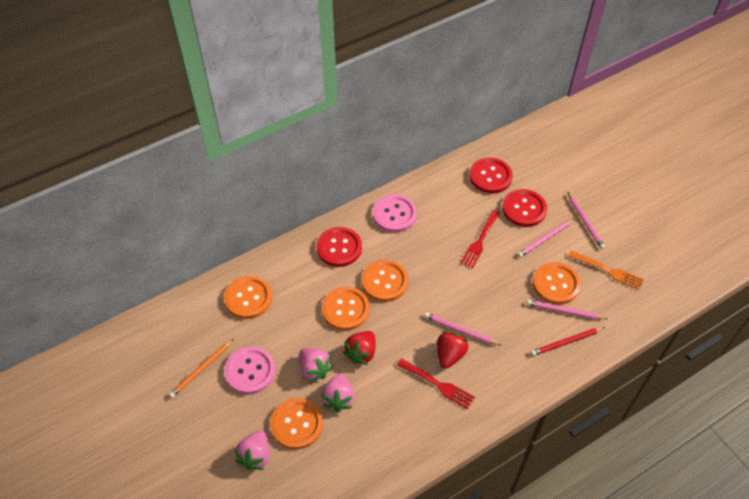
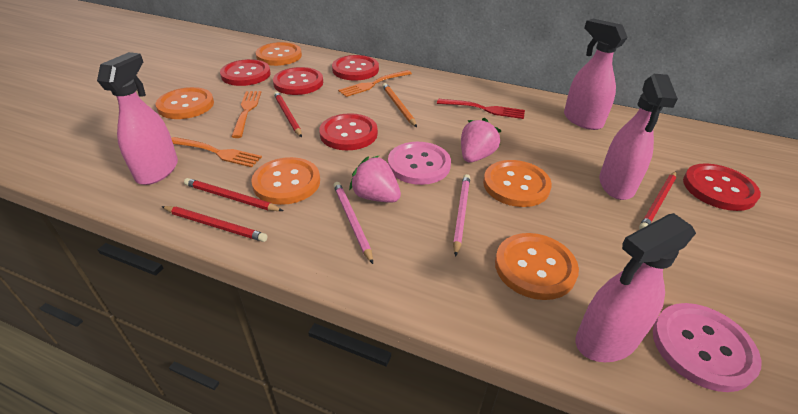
orange fork: 1 -> 3
pink pencil: 4 -> 2
pink spray bottle: 0 -> 4
pink strawberry: 3 -> 2
red button: 3 -> 5
red fork: 2 -> 1
red pencil: 1 -> 4
red strawberry: 2 -> 0

